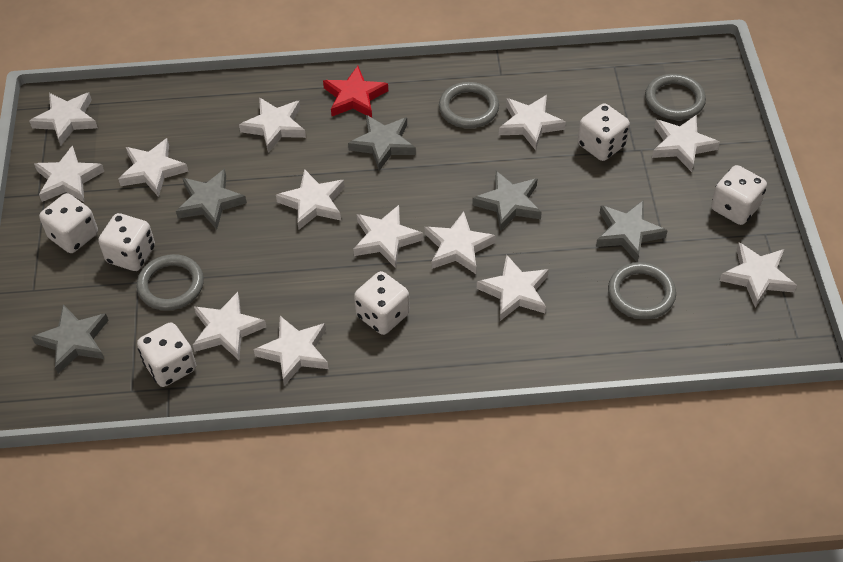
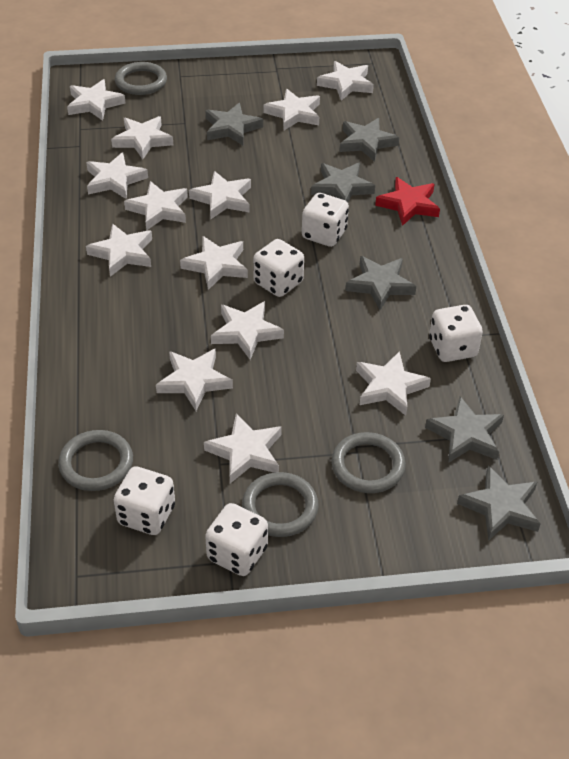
grey star: 5 -> 6
white dice: 6 -> 5

